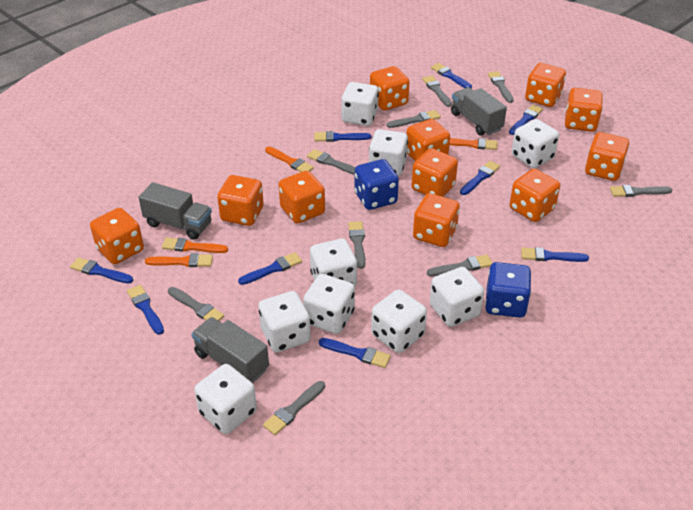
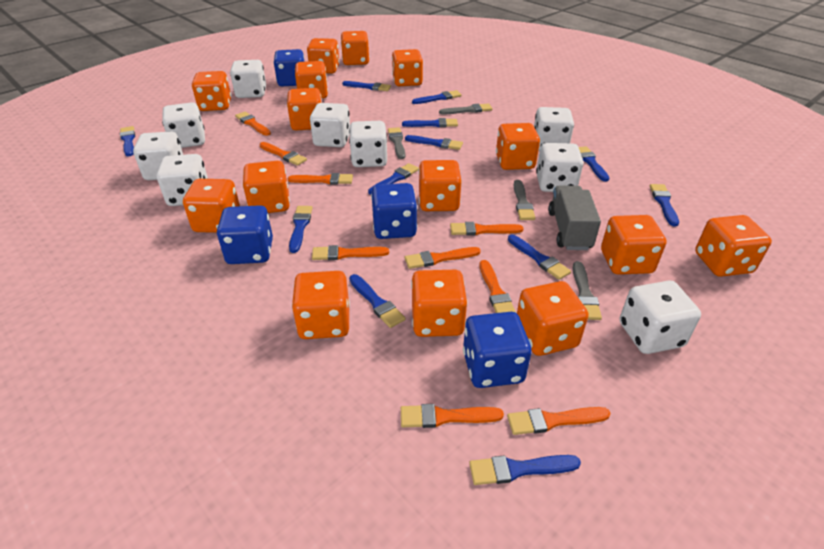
blue brush: 9 -> 12
blue dice: 2 -> 4
grey brush: 9 -> 4
grey truck: 3 -> 1
orange brush: 4 -> 9
orange dice: 11 -> 15

